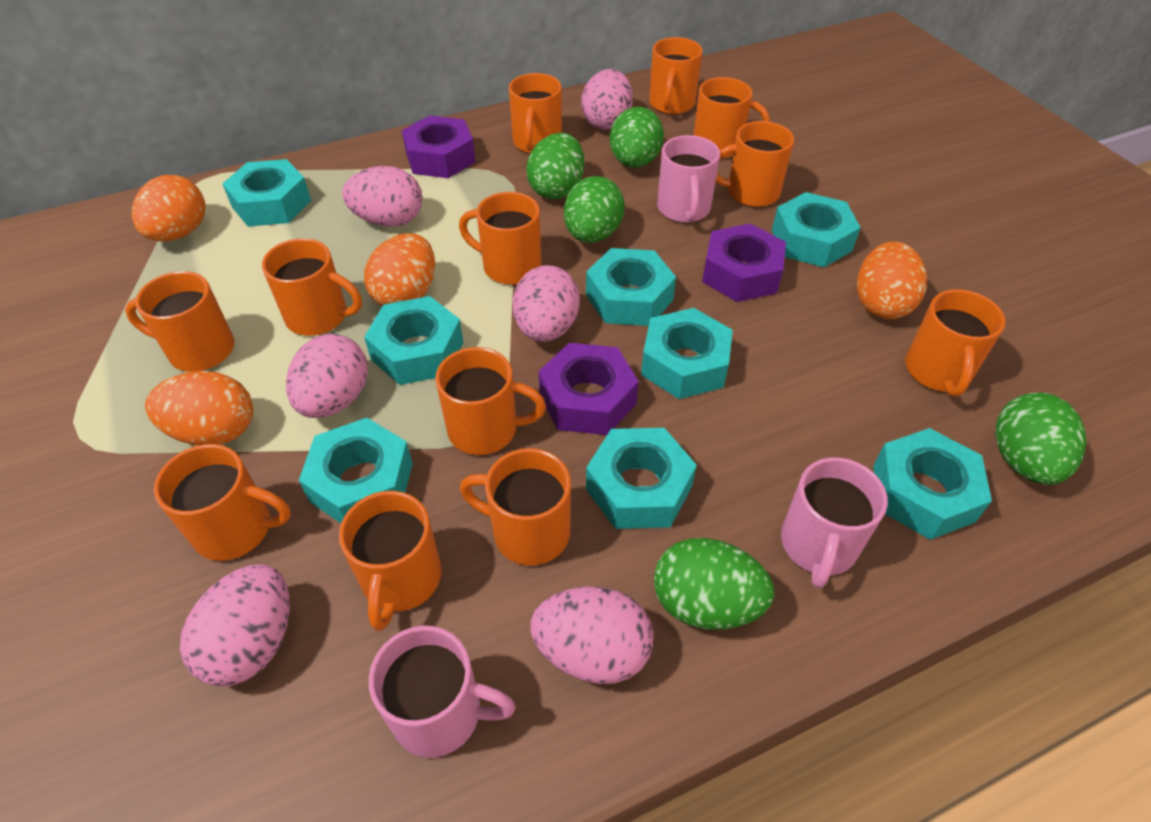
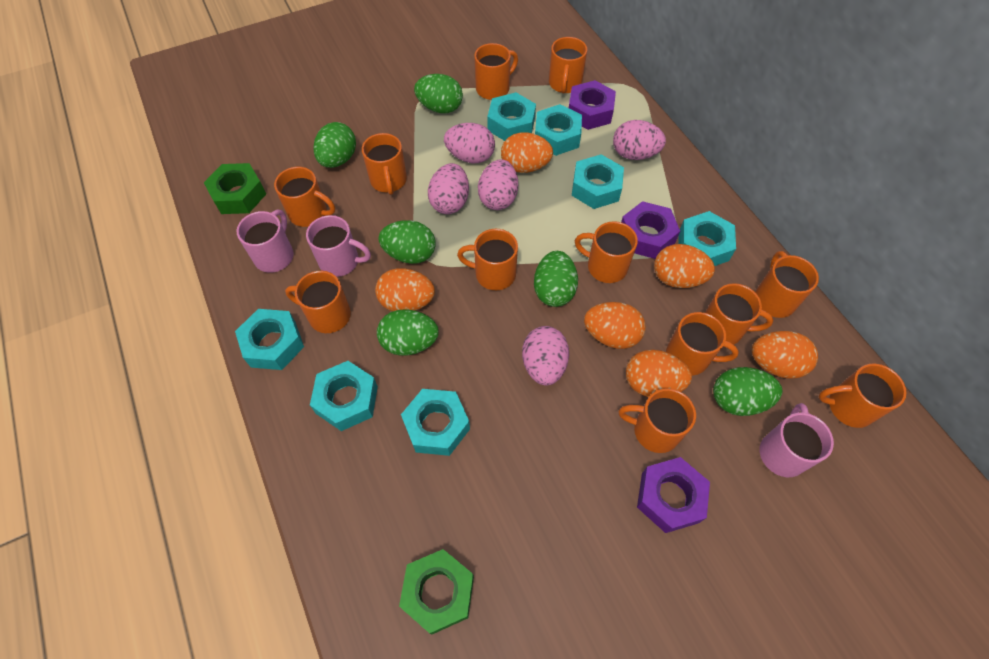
green egg: 5 -> 6
green nut: 0 -> 2
orange egg: 4 -> 6
pink egg: 6 -> 5
turquoise nut: 8 -> 7

